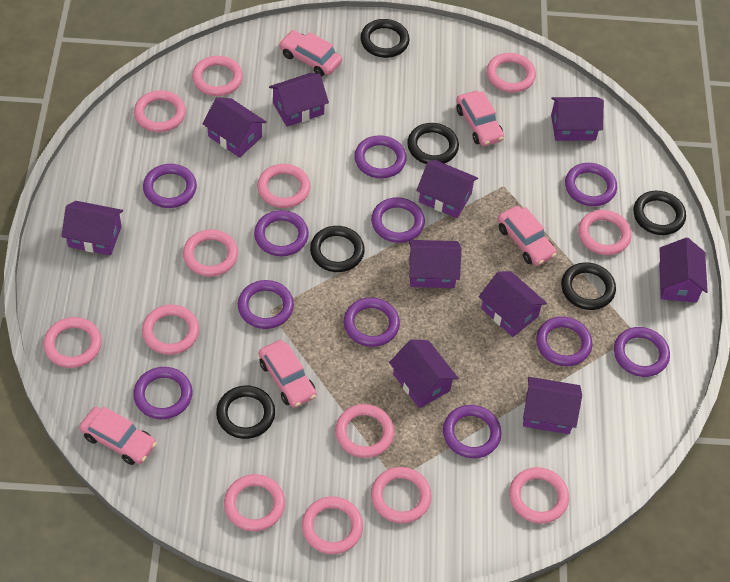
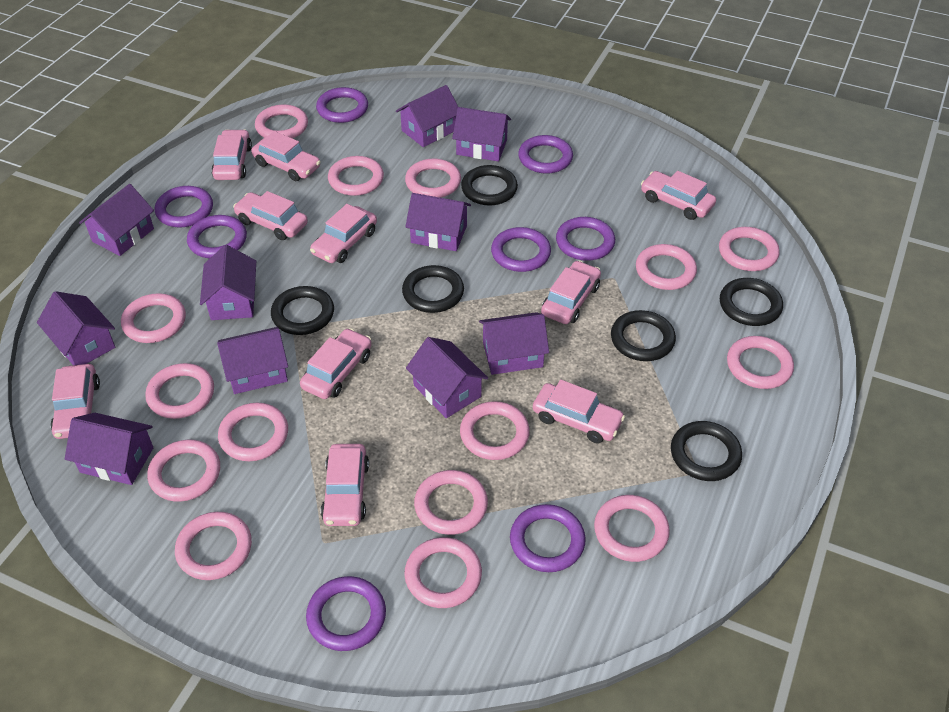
pink car: 5 -> 10
pink ring: 13 -> 15
purple ring: 11 -> 8

